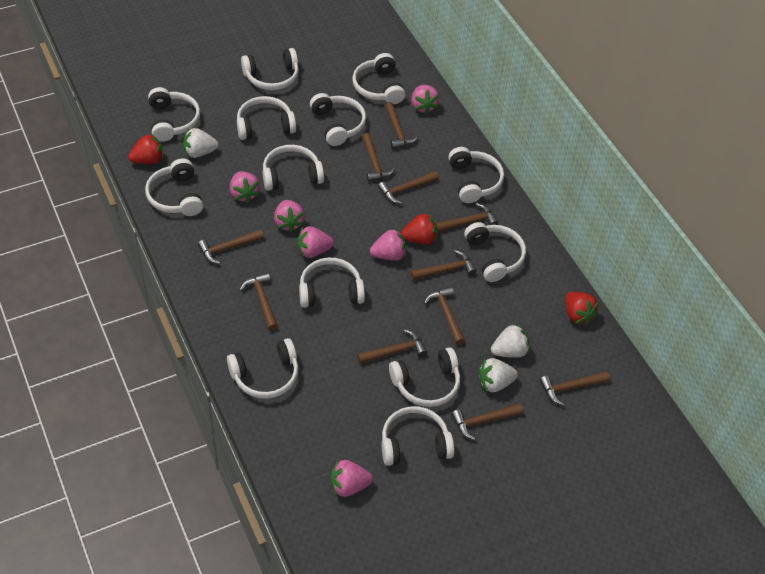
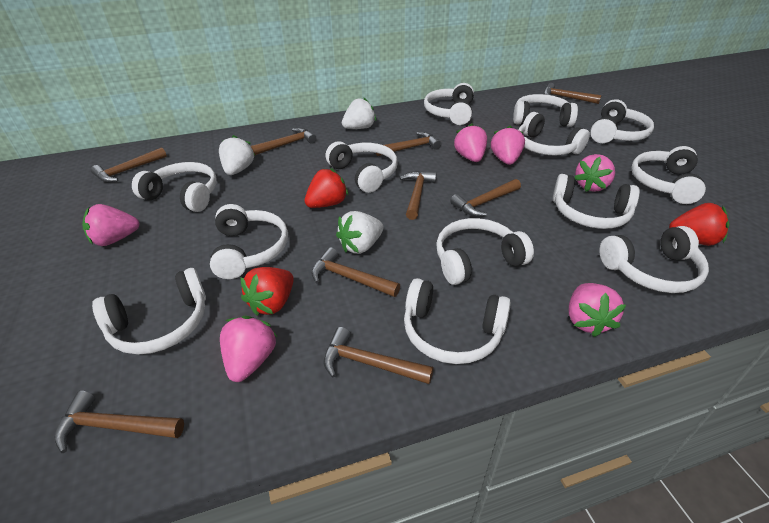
brown hammer: 11 -> 9

